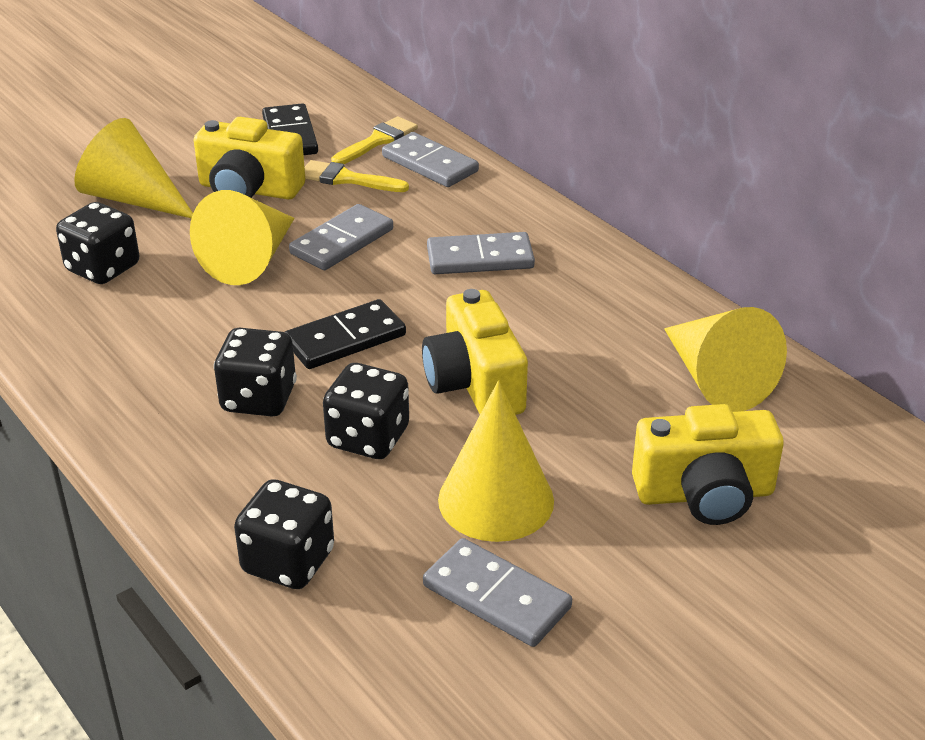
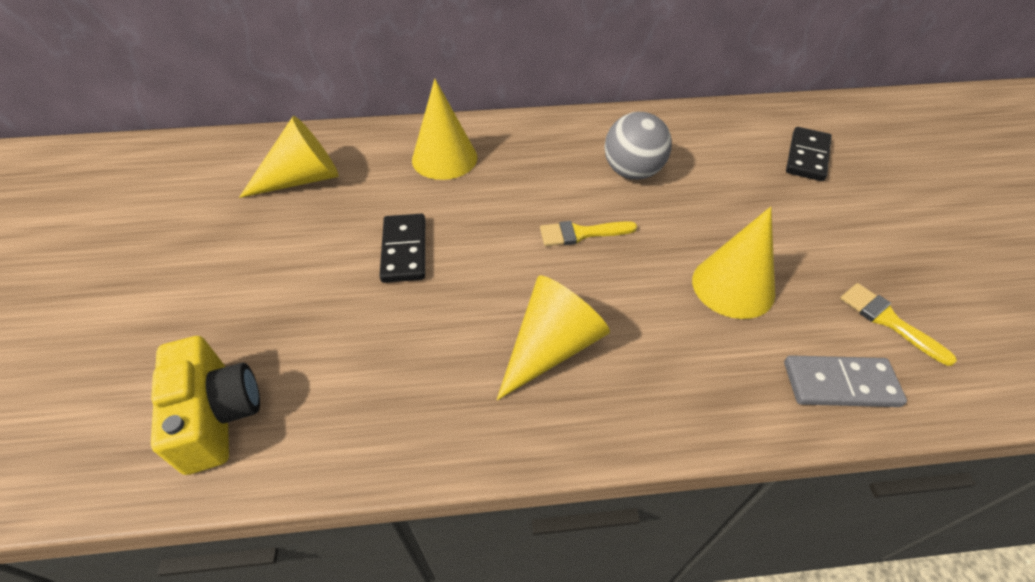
black dice: 4 -> 0
grey ball: 0 -> 1
grey domino: 4 -> 1
yellow camera: 3 -> 1

